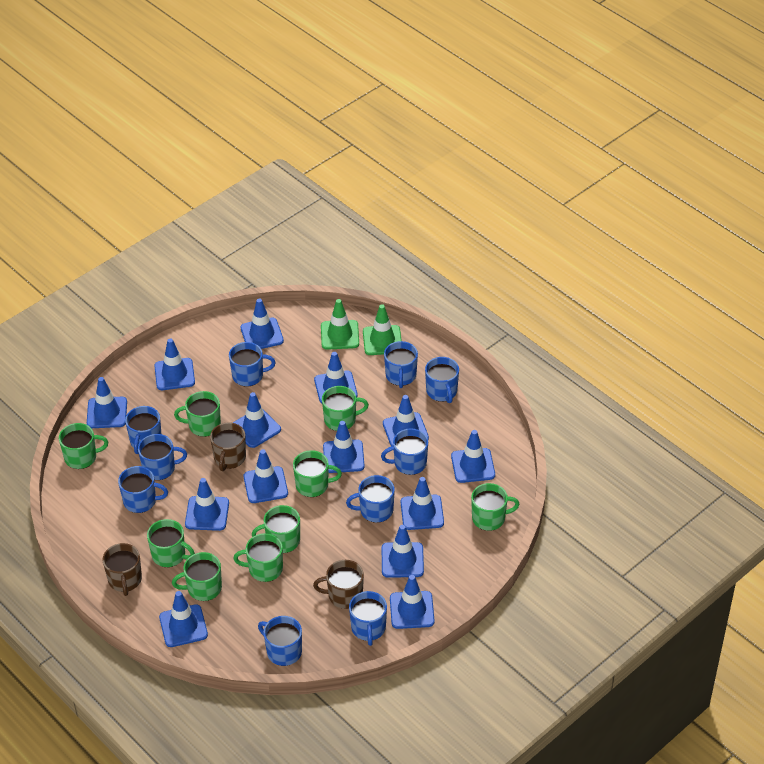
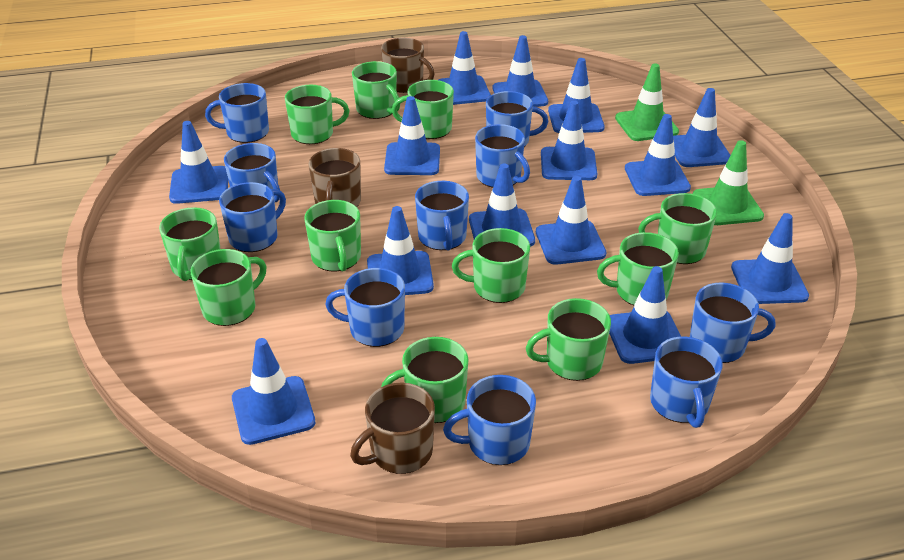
green mug: 9 -> 11

